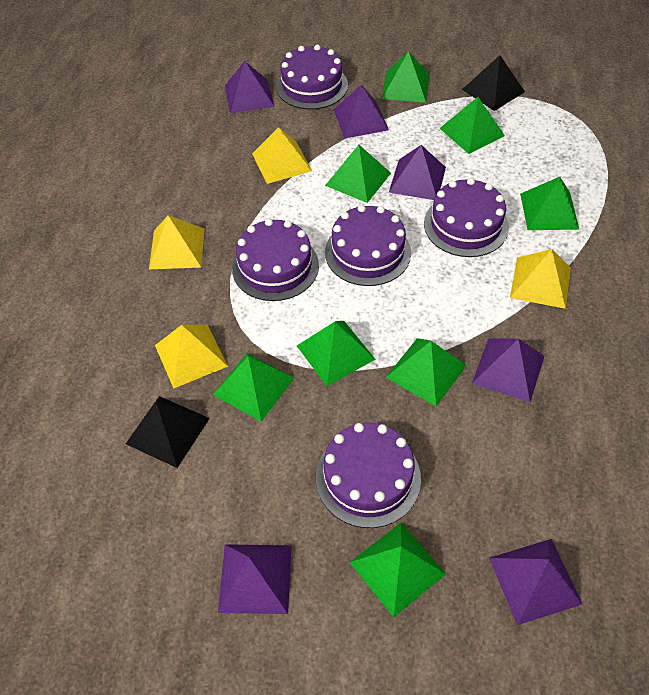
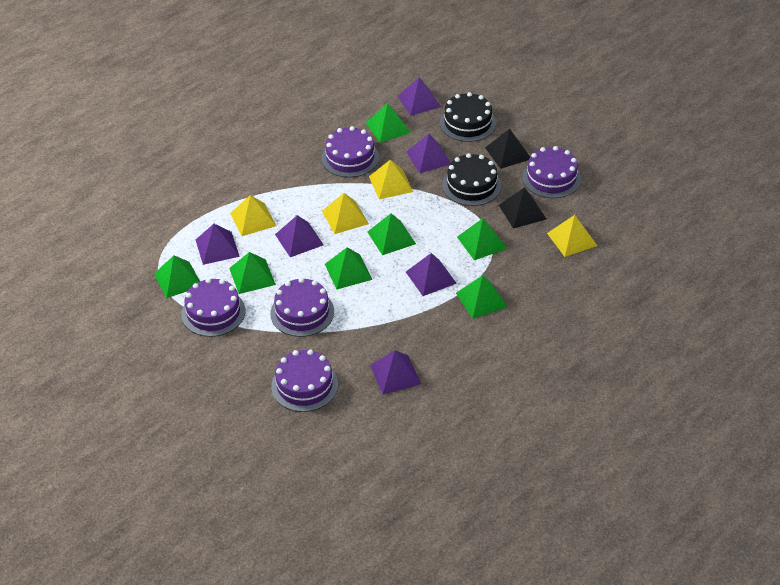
black cake: 0 -> 2
green pyramid: 8 -> 7

